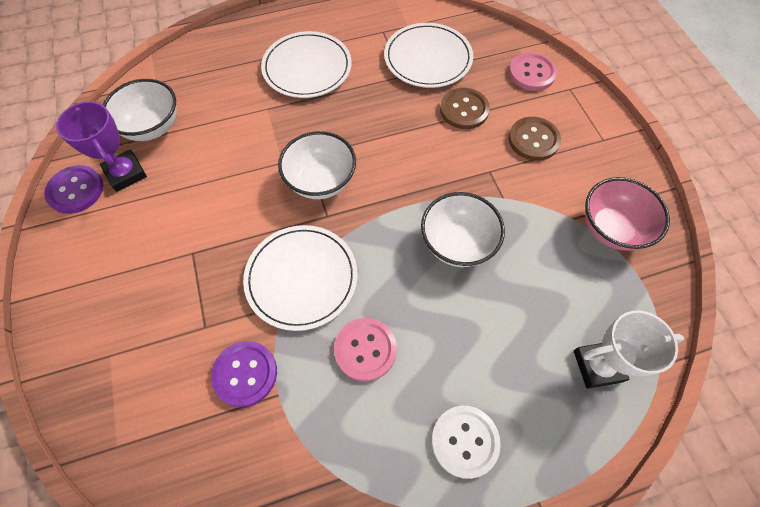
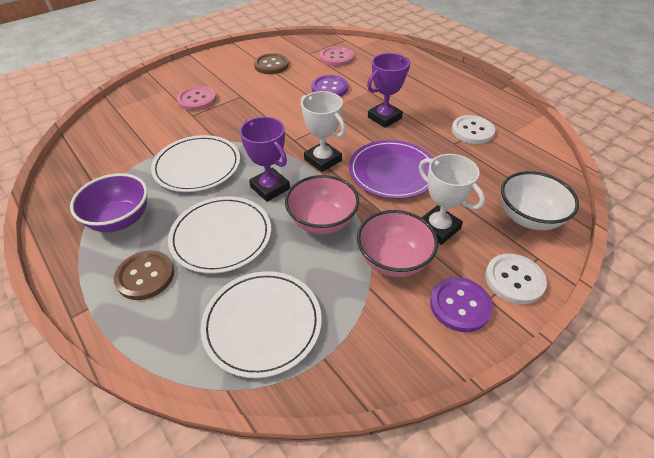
pink bowl: 1 -> 2
purple bowl: 0 -> 1
purple plate: 0 -> 1
purple trophy: 1 -> 2
white bowl: 3 -> 1
white button: 1 -> 2
white trophy: 1 -> 2

